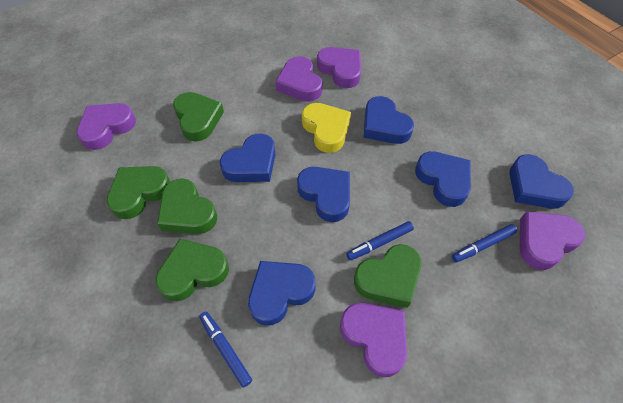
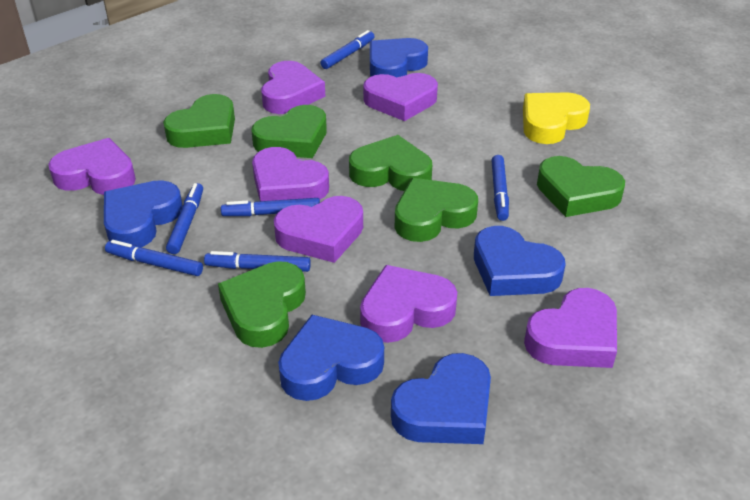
blue heart: 6 -> 5
blue marker: 3 -> 6
green heart: 5 -> 6
purple heart: 5 -> 7

